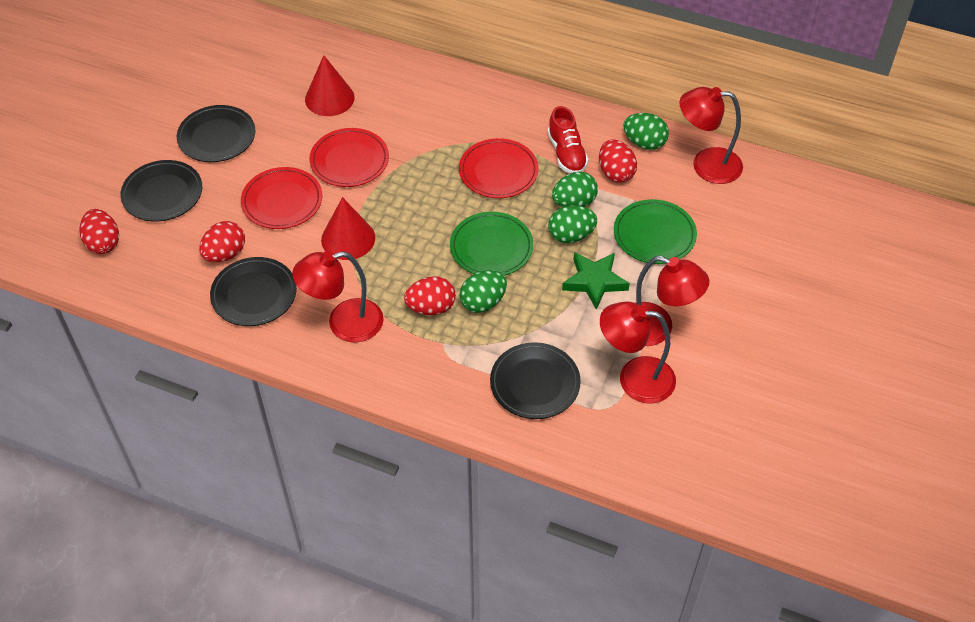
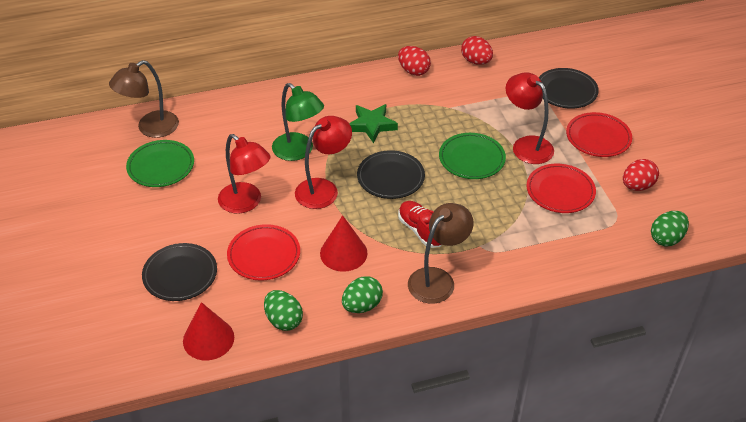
black plate: 4 -> 3
brown lamp: 0 -> 2
green egg: 4 -> 3
green lamp: 0 -> 1
red egg: 4 -> 3
red lamp: 4 -> 3

